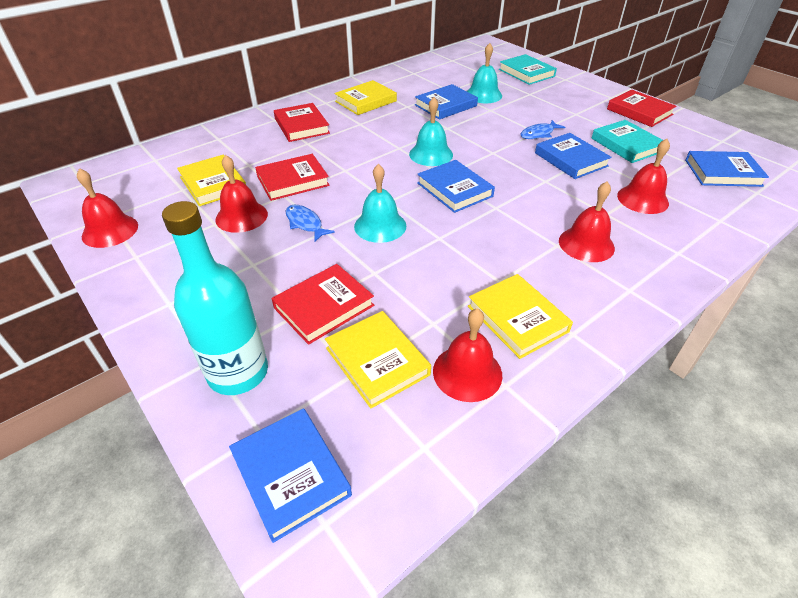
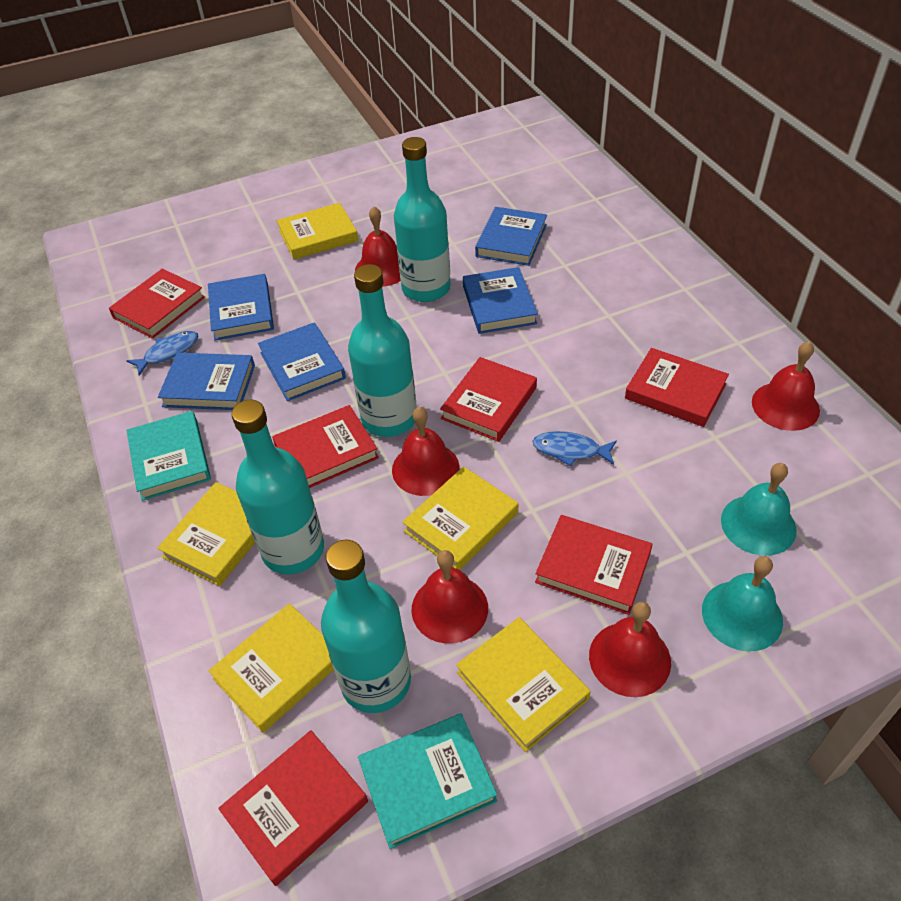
red book: 4 -> 6
turquoise bell: 3 -> 2
turquoise bottle: 1 -> 4
yellow book: 4 -> 5

